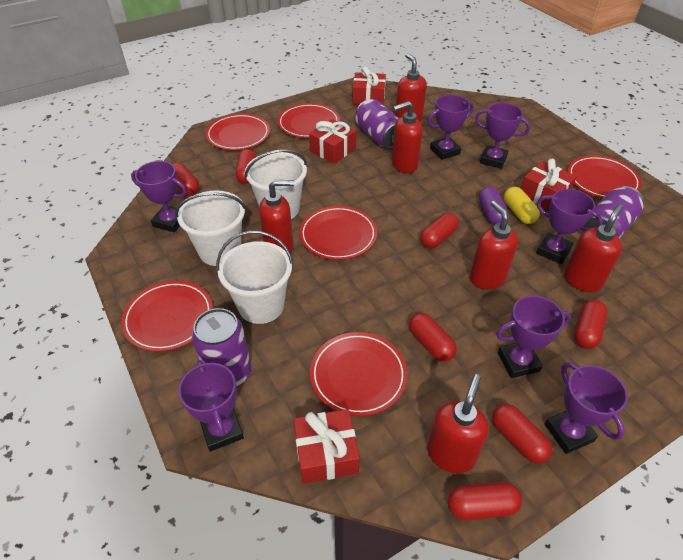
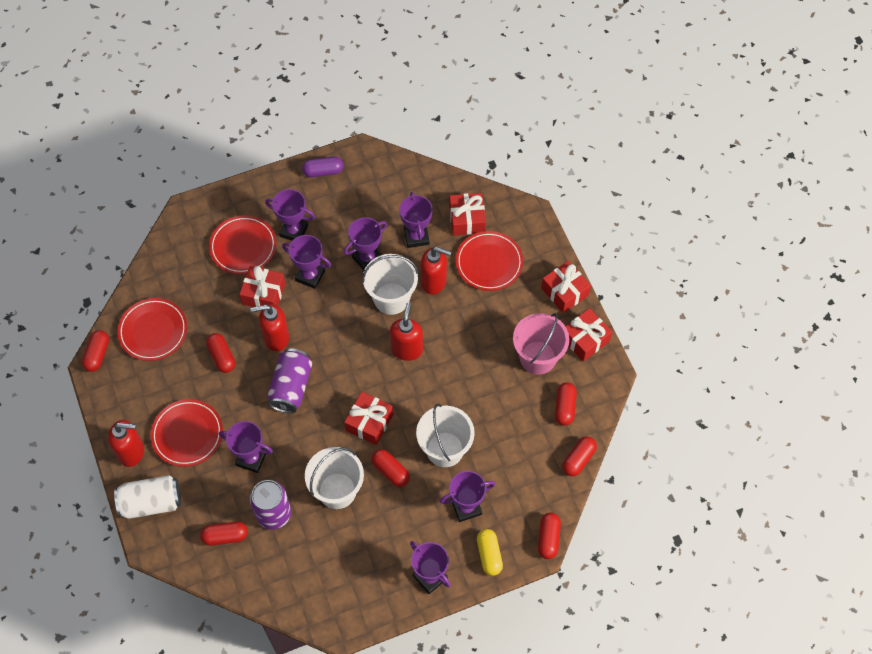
pink bucket: 0 -> 1
purple can: 3 -> 2
red gift: 4 -> 5
red plate: 6 -> 4
red soap dispenser: 6 -> 4
white can: 0 -> 1

